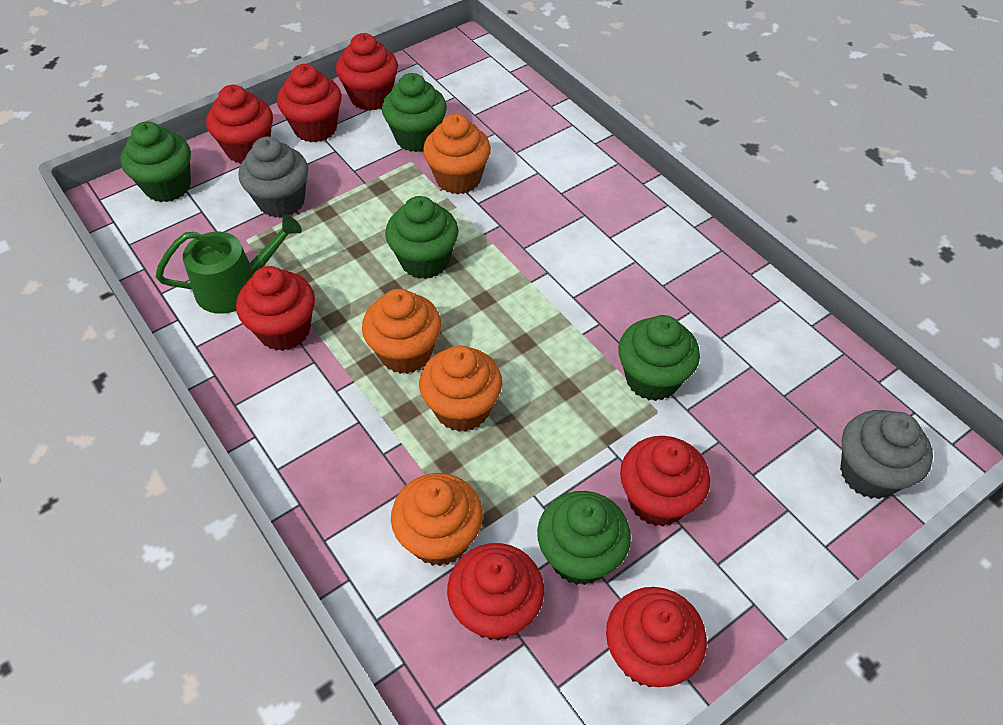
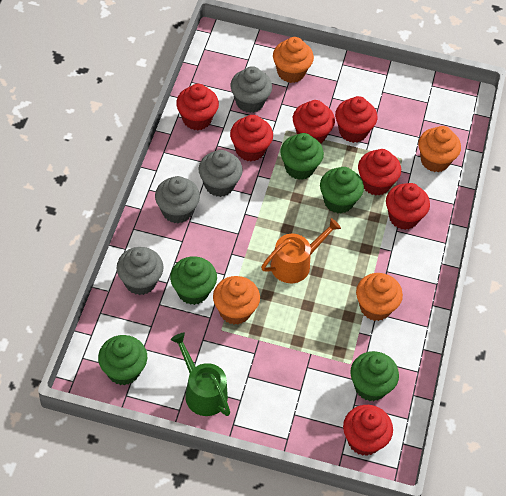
grey cupcake: 2 -> 4
orange watering can: 0 -> 1

